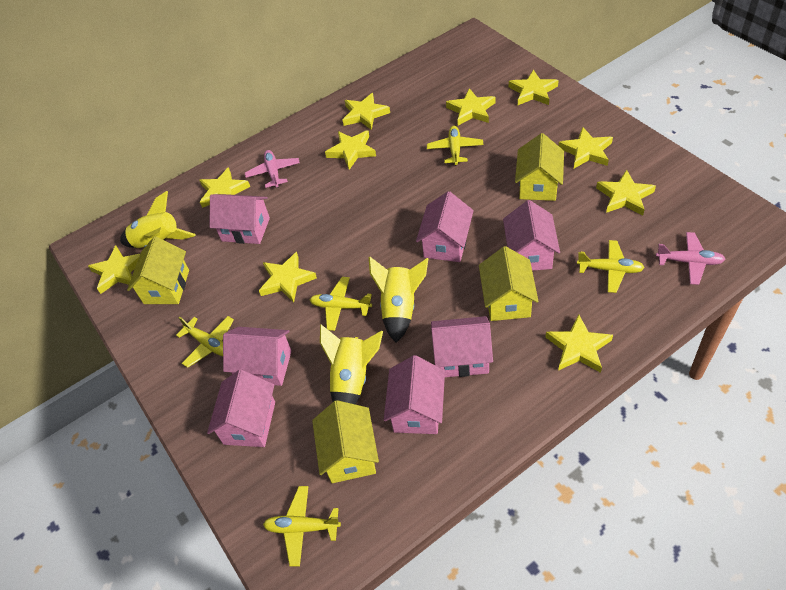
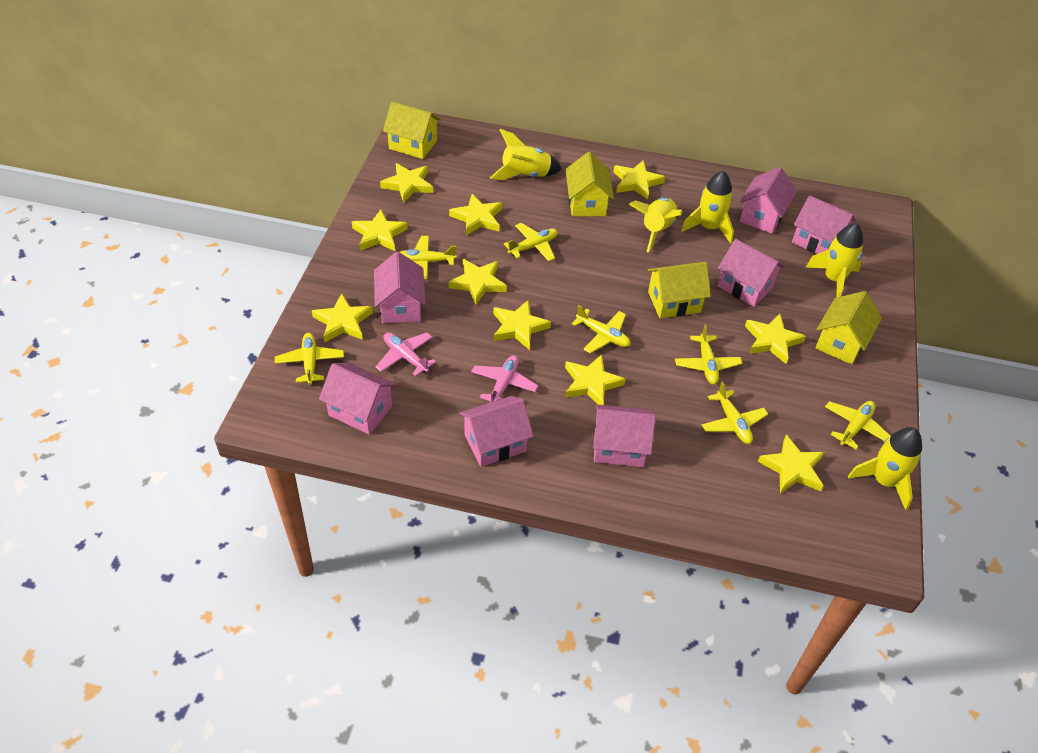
yellow plane: 5 -> 7
yellow rocket: 3 -> 5

